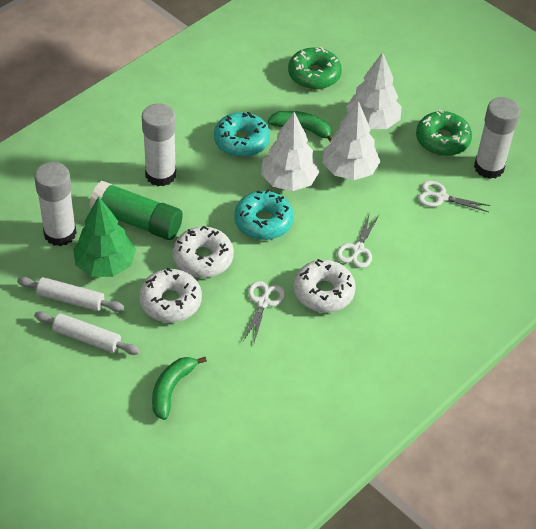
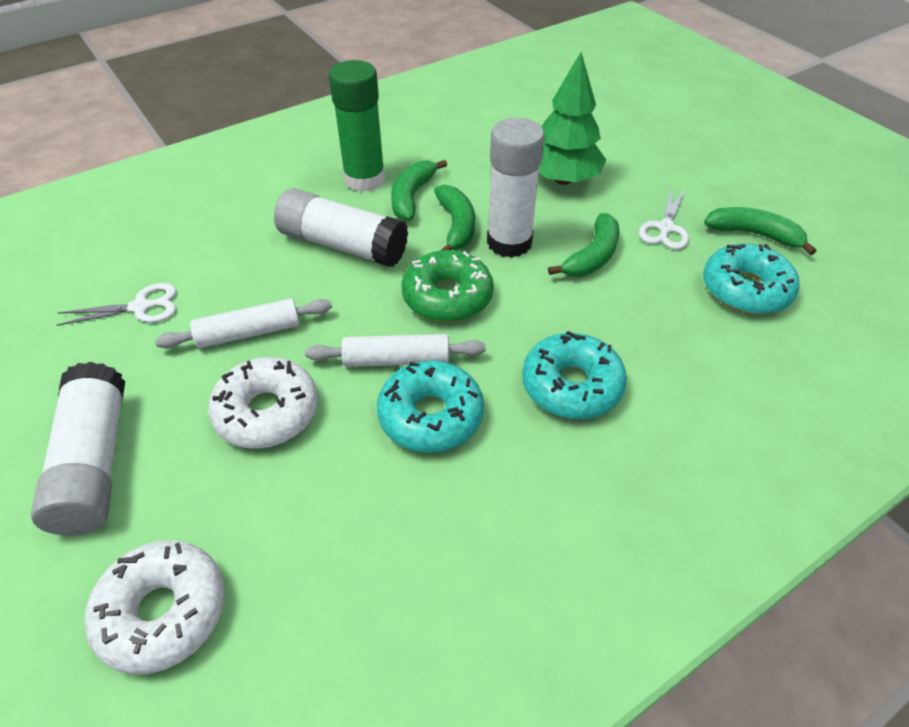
green banana: 2 -> 4
green donut: 2 -> 1
turquoise donut: 2 -> 3
white donut: 3 -> 2
white scissors: 3 -> 2
white tree: 3 -> 0

